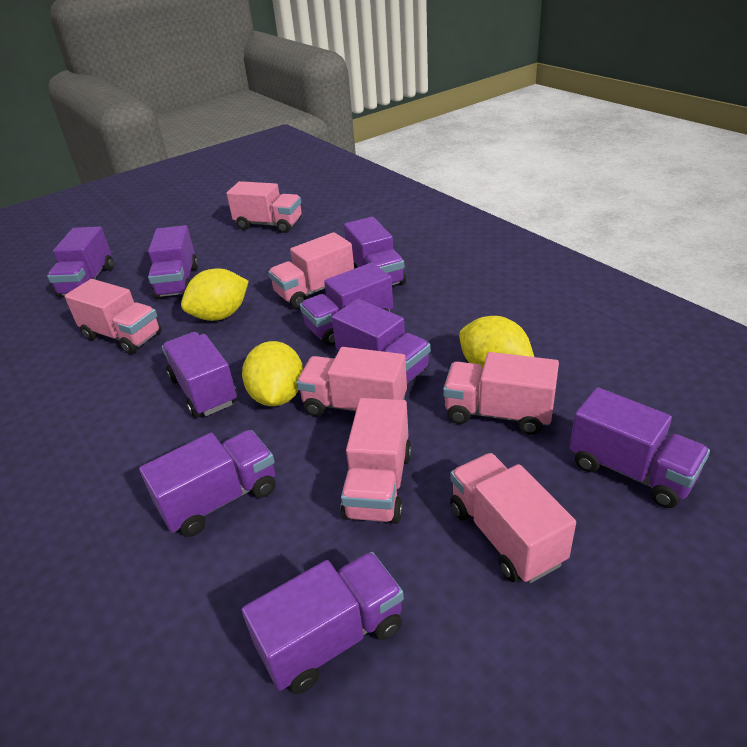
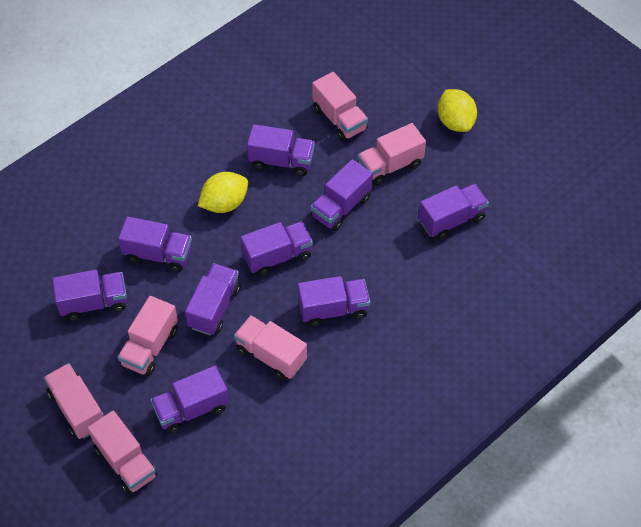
pink truck: 7 -> 6
yellow lemon: 3 -> 2

